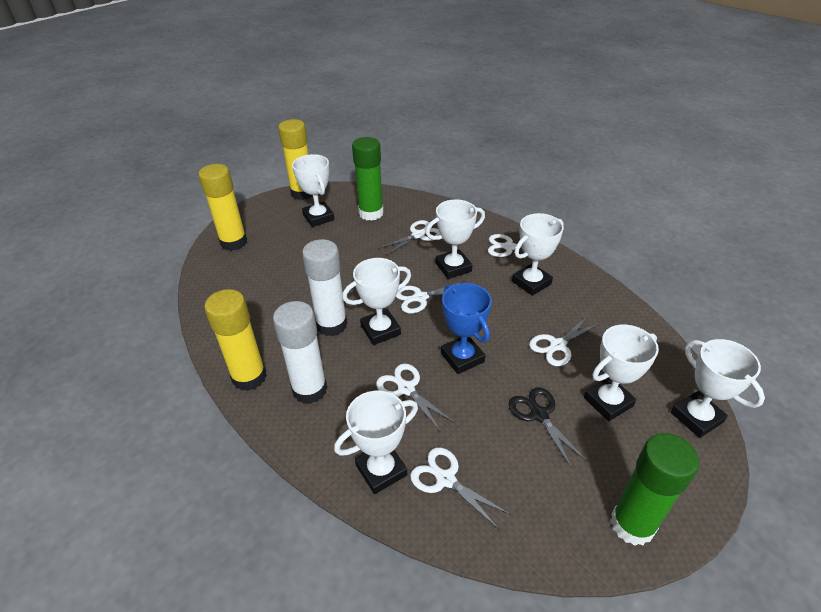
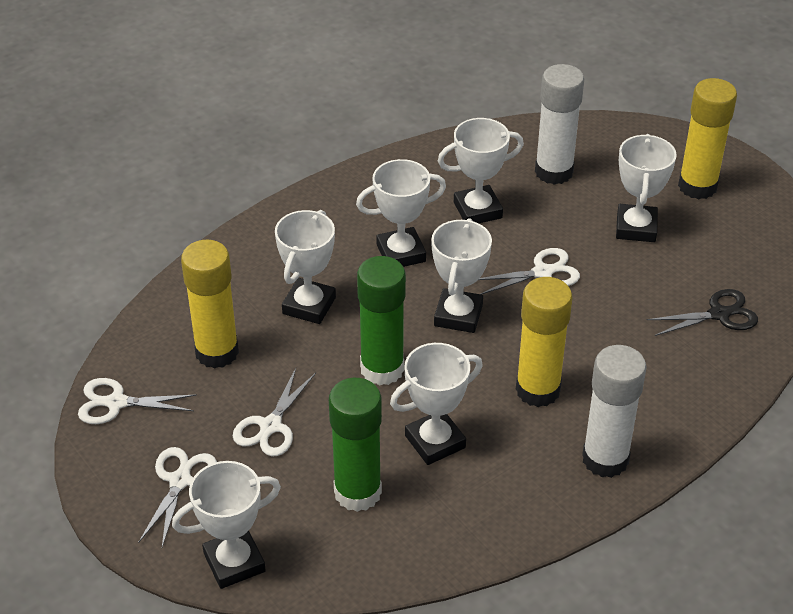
blue trophy: 1 -> 0
white scissors: 6 -> 4

